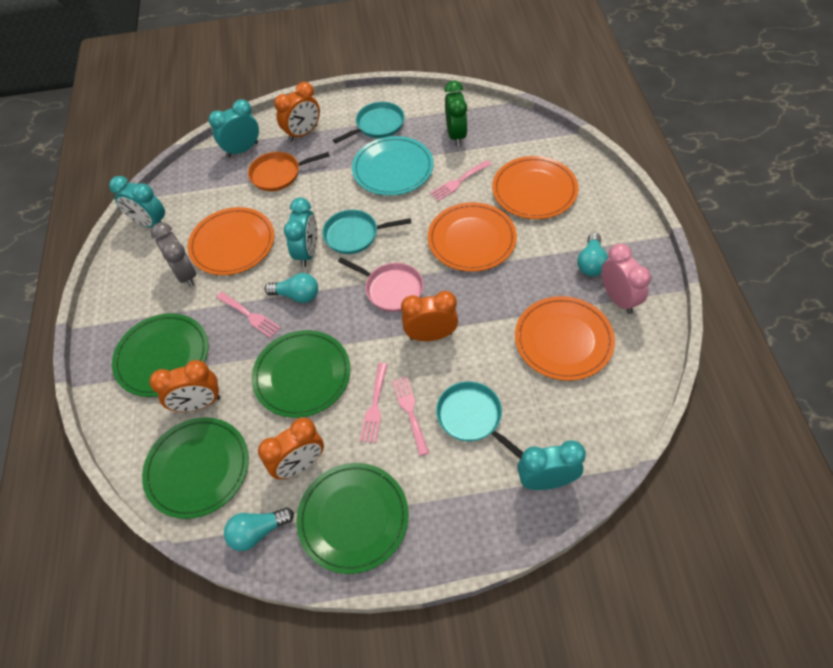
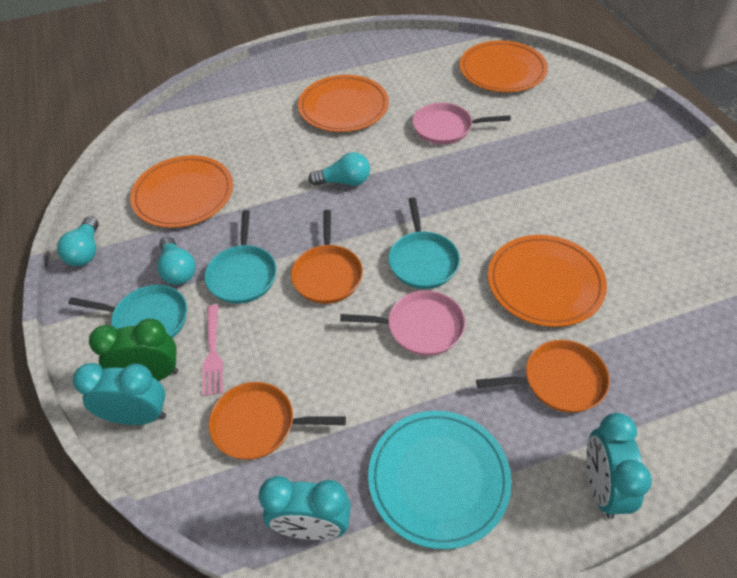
green plate: 4 -> 0
grey clock: 1 -> 0
orange clock: 4 -> 0
orange pan: 1 -> 3
pink clock: 1 -> 0
pink fork: 4 -> 1
pink pan: 1 -> 2
turquoise clock: 4 -> 3

